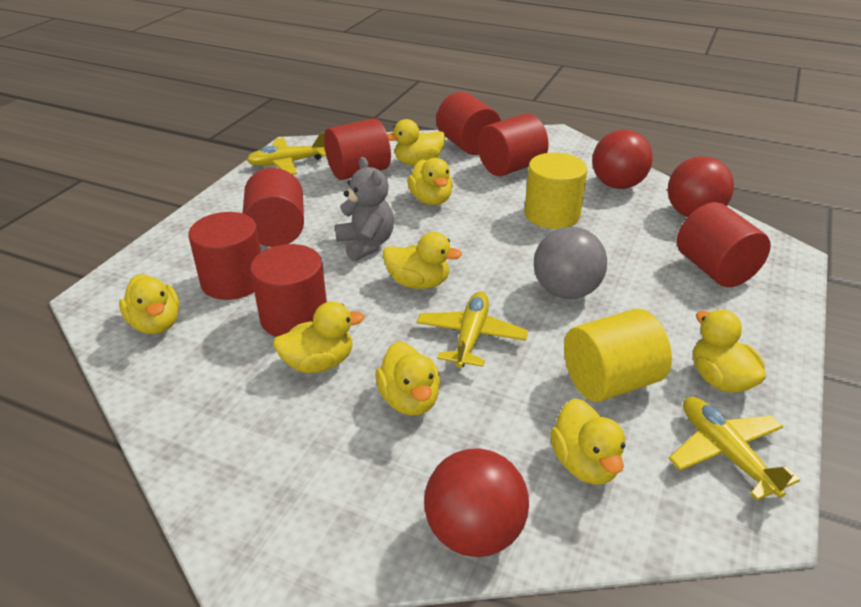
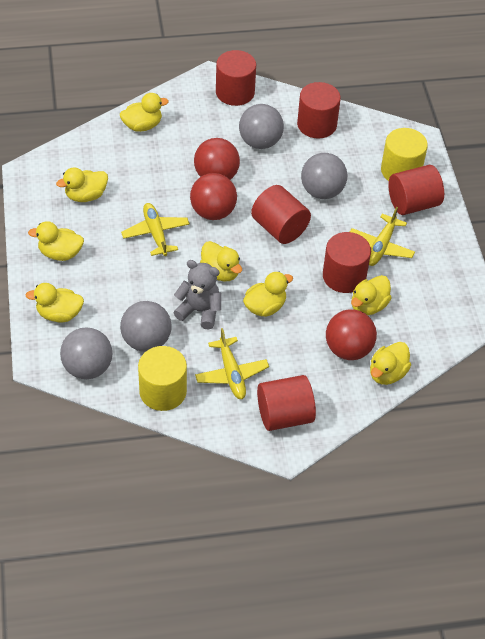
grey ball: 1 -> 4
red cylinder: 7 -> 6

